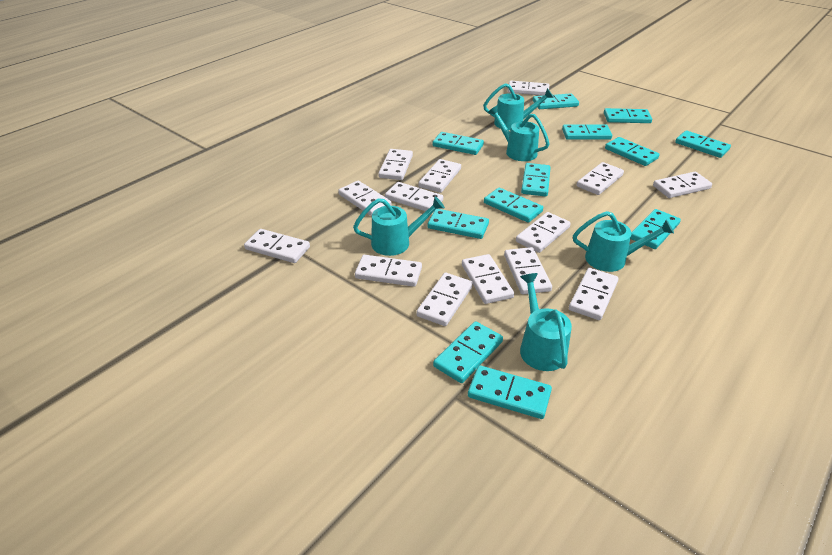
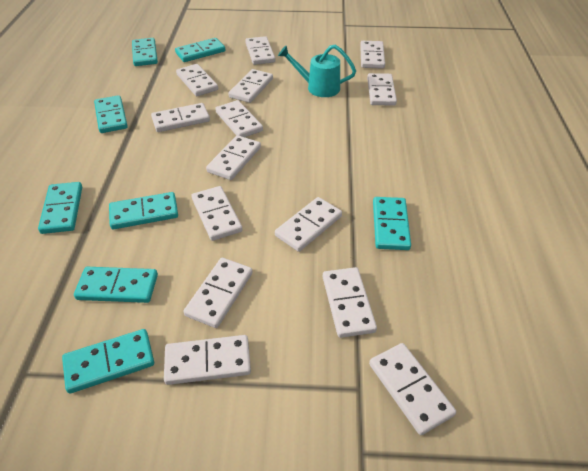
turquoise domino: 12 -> 8
turquoise watering can: 5 -> 1

